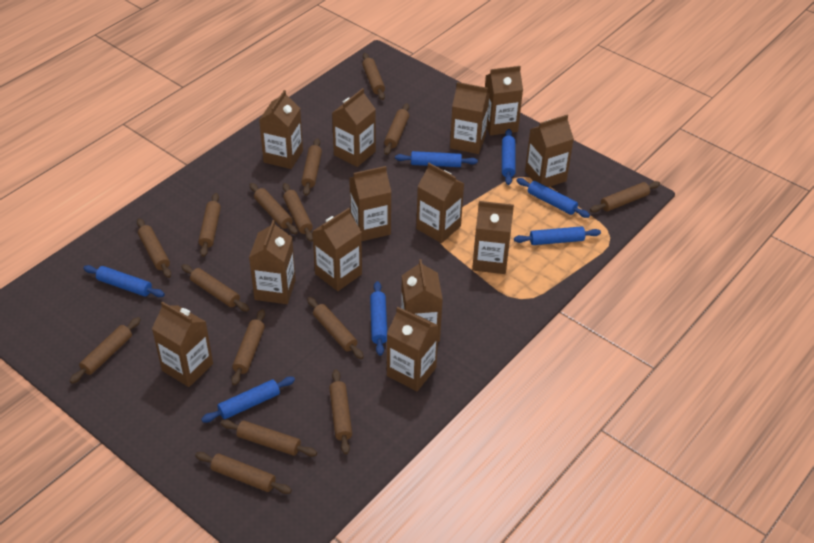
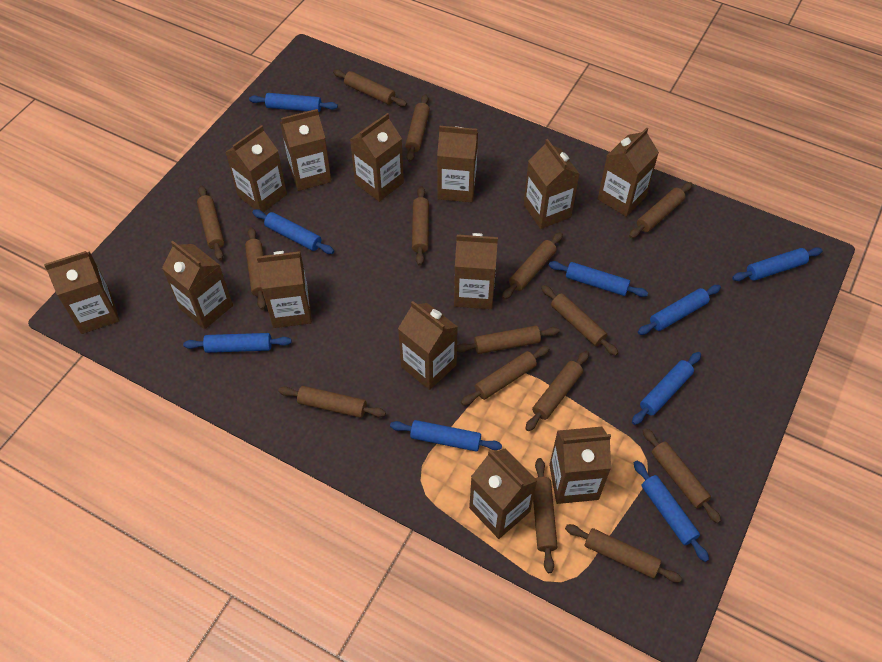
blue rolling pin: 7 -> 9

